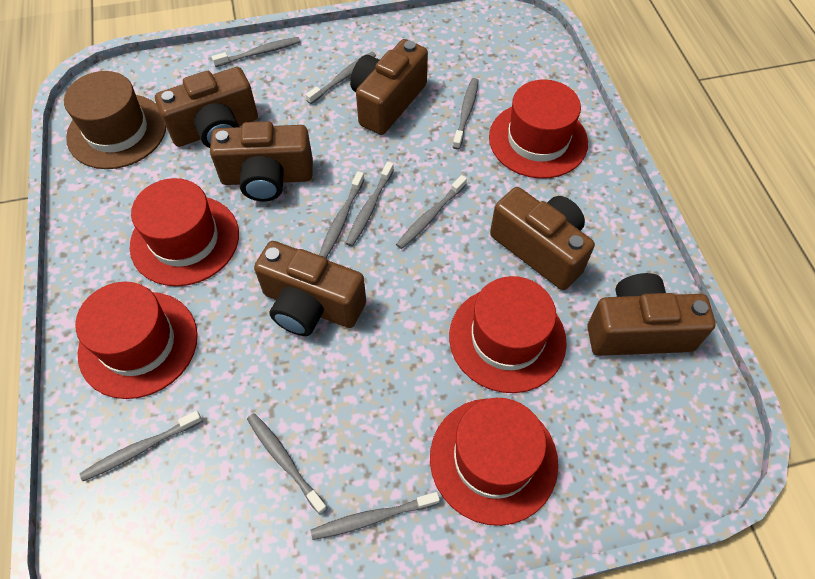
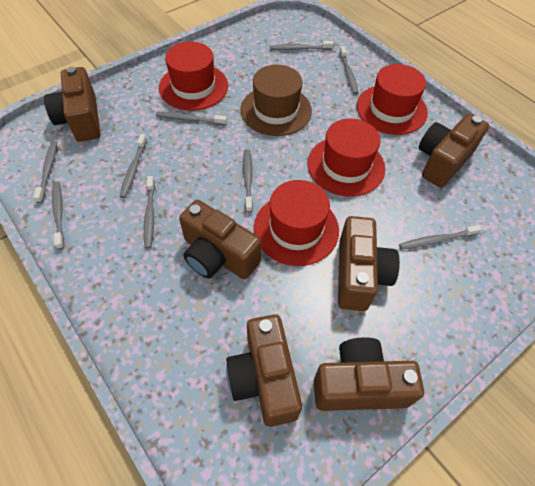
red hat: 5 -> 4

